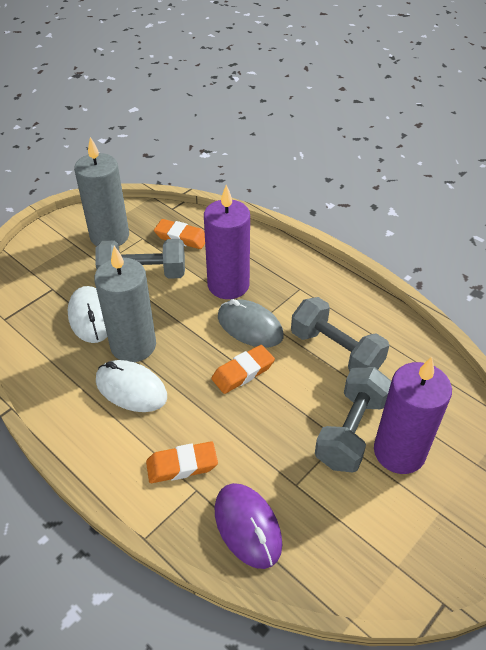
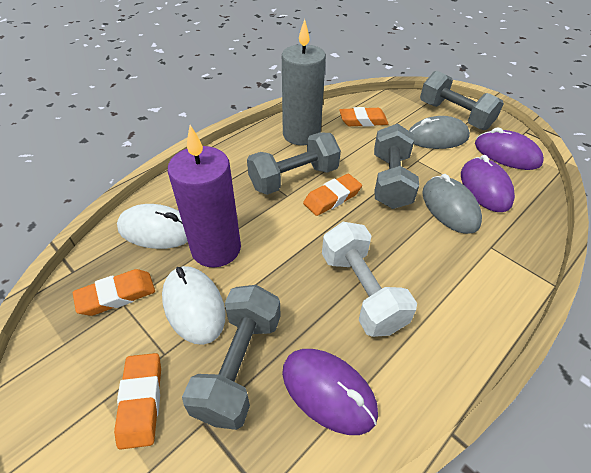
grey candle: 2 -> 1
grey dumbbell: 3 -> 4
grey mouse: 1 -> 2
orange eraser: 3 -> 4
purple candle: 2 -> 1
purple mouse: 1 -> 3
white dumbbell: 0 -> 1

